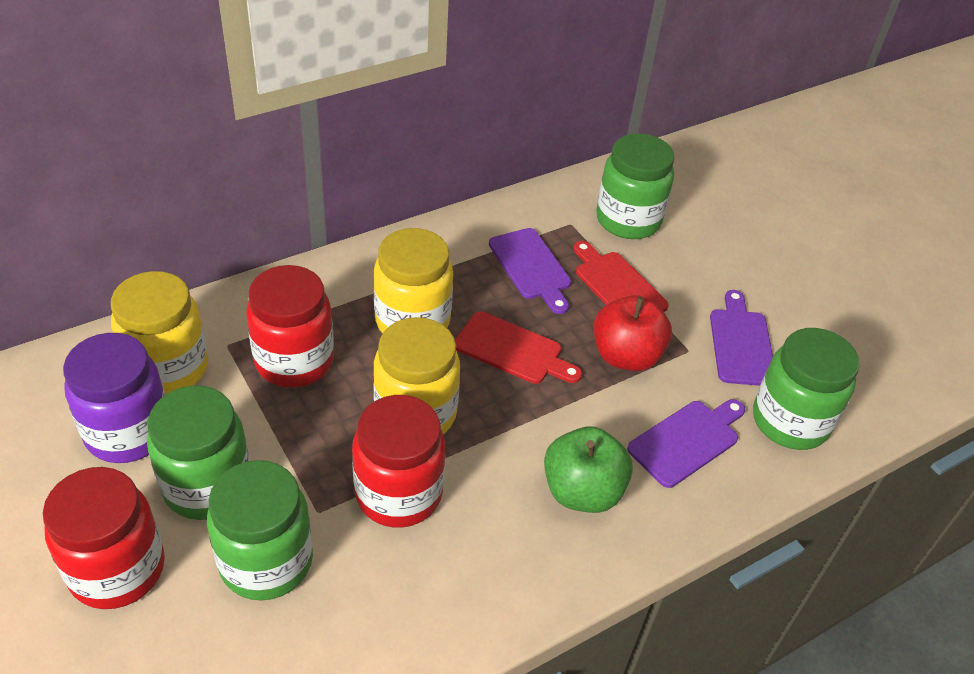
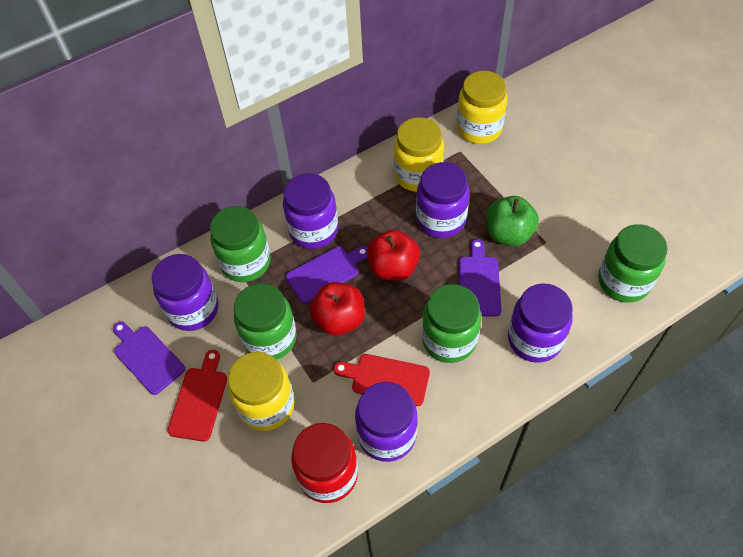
purple jar: 1 -> 5
red apple: 1 -> 2
red jar: 3 -> 1

